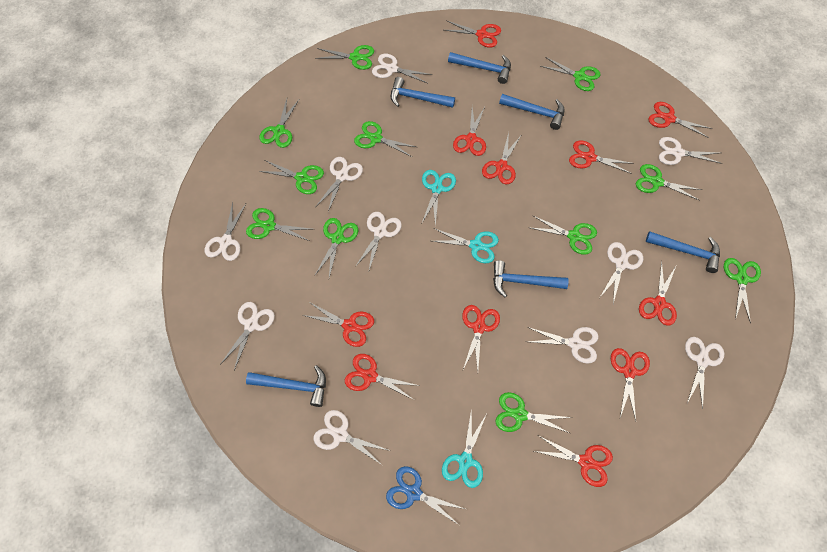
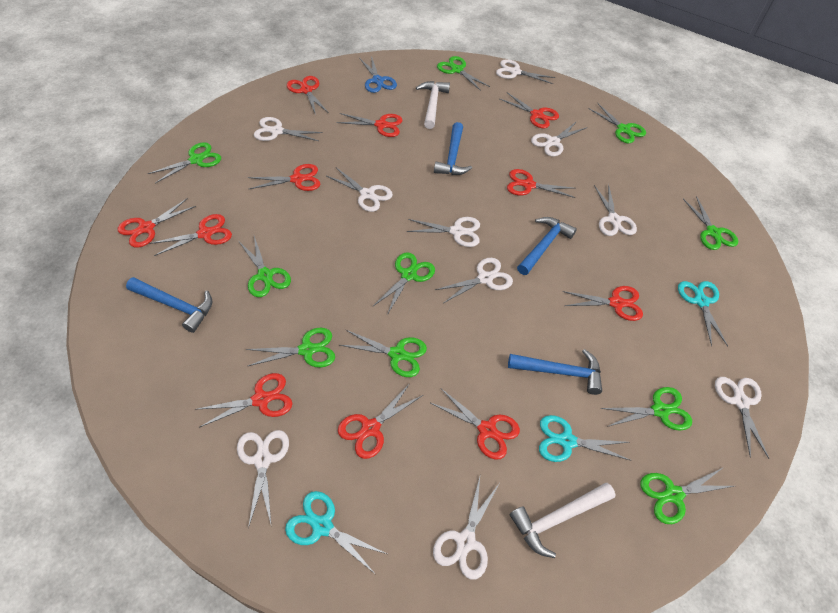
blue hammer: 6 -> 4
green scissors: 11 -> 10
white hammer: 0 -> 2

